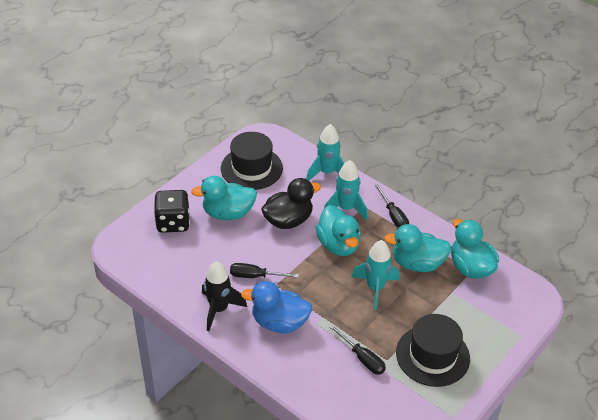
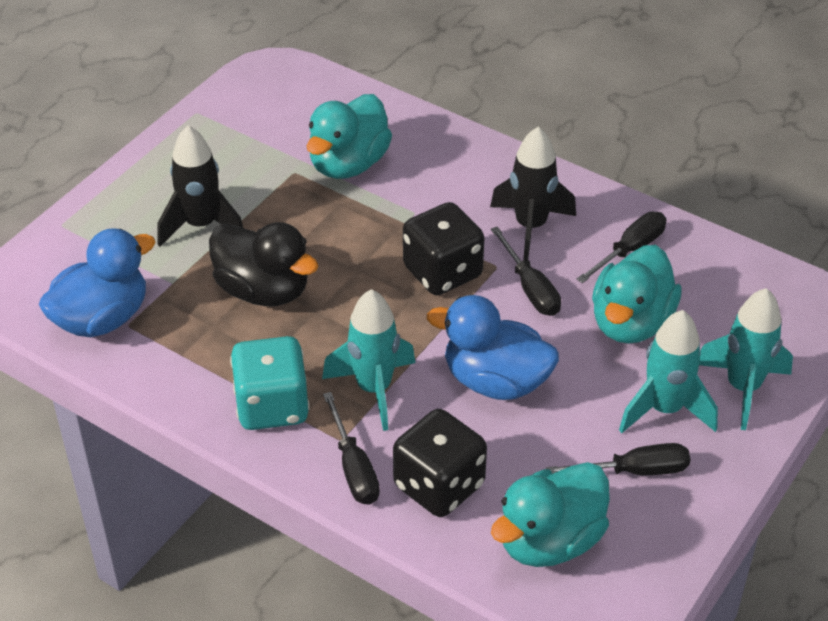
black dice: 1 -> 2
black hat: 2 -> 0
black rocket: 1 -> 2
black screwdriver: 3 -> 4
blue duck: 1 -> 2
turquoise dice: 0 -> 1
turquoise duck: 4 -> 3

